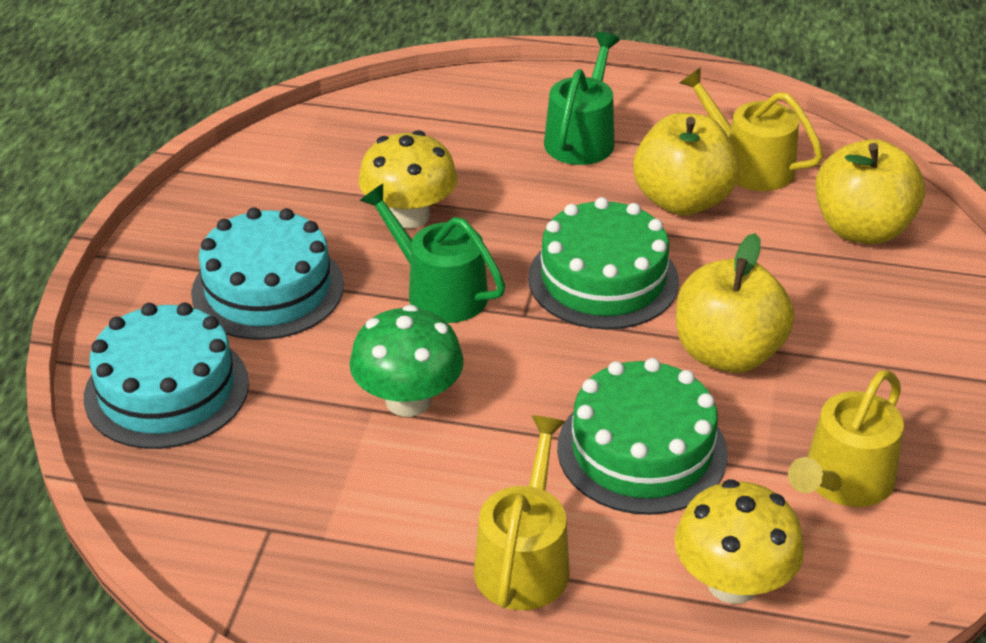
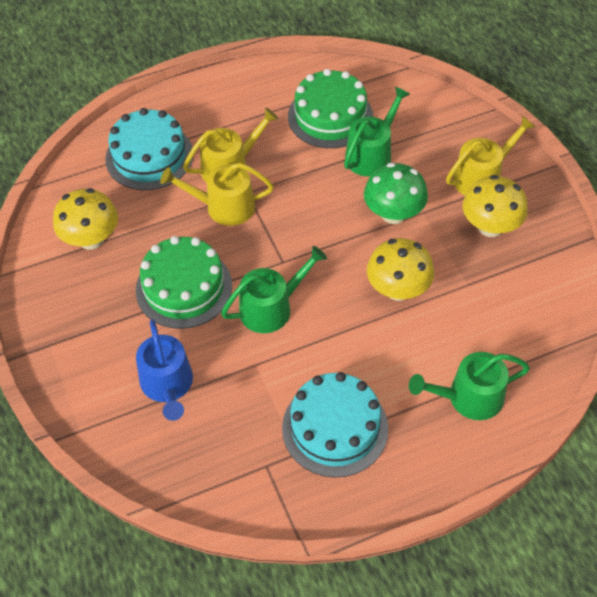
blue watering can: 0 -> 1
green watering can: 2 -> 3
yellow apple: 3 -> 0
yellow mushroom: 2 -> 3

